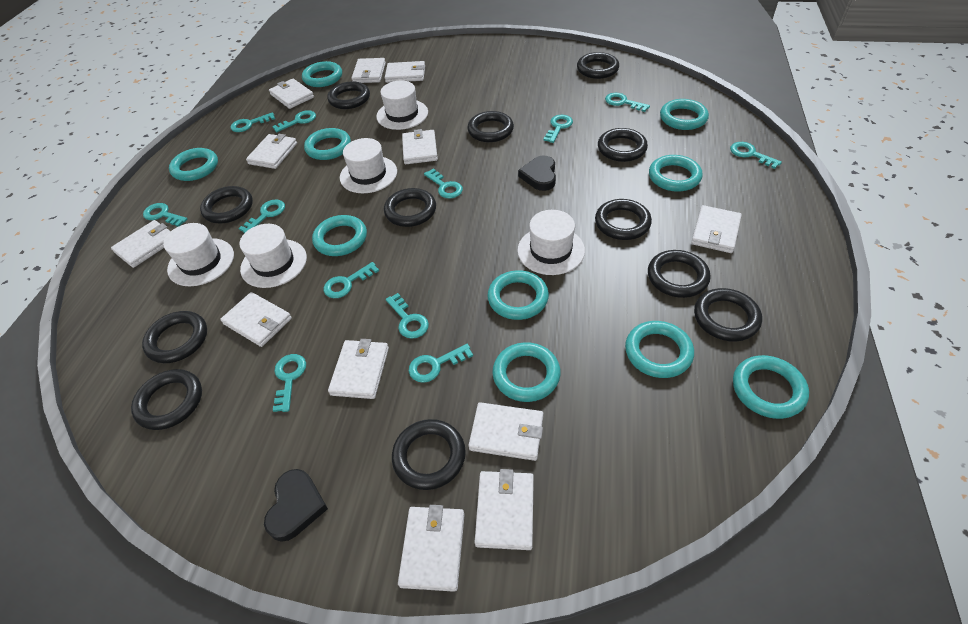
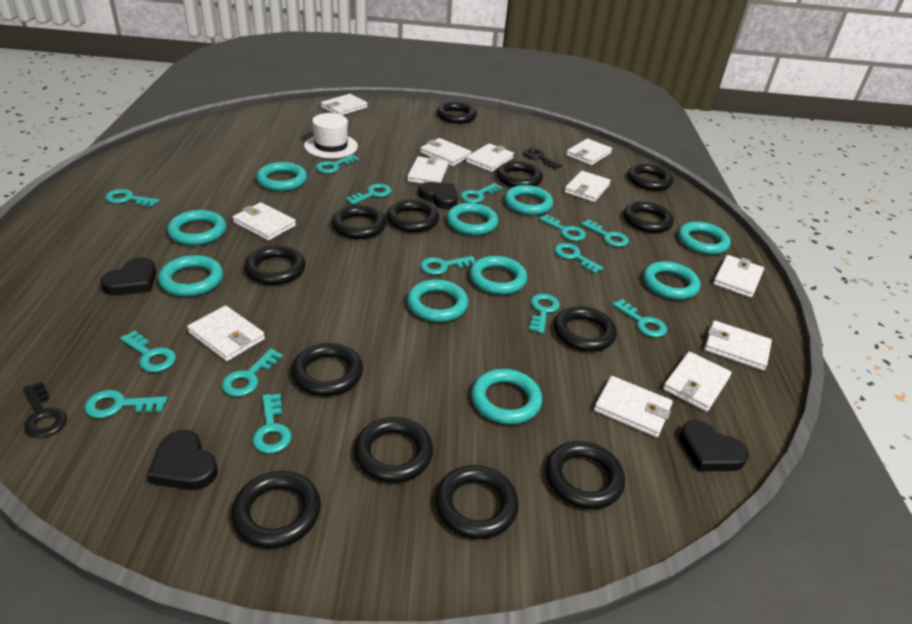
black heart: 2 -> 4
black key: 0 -> 2
black ring: 12 -> 13
turquoise key: 12 -> 14
white hat: 5 -> 1

